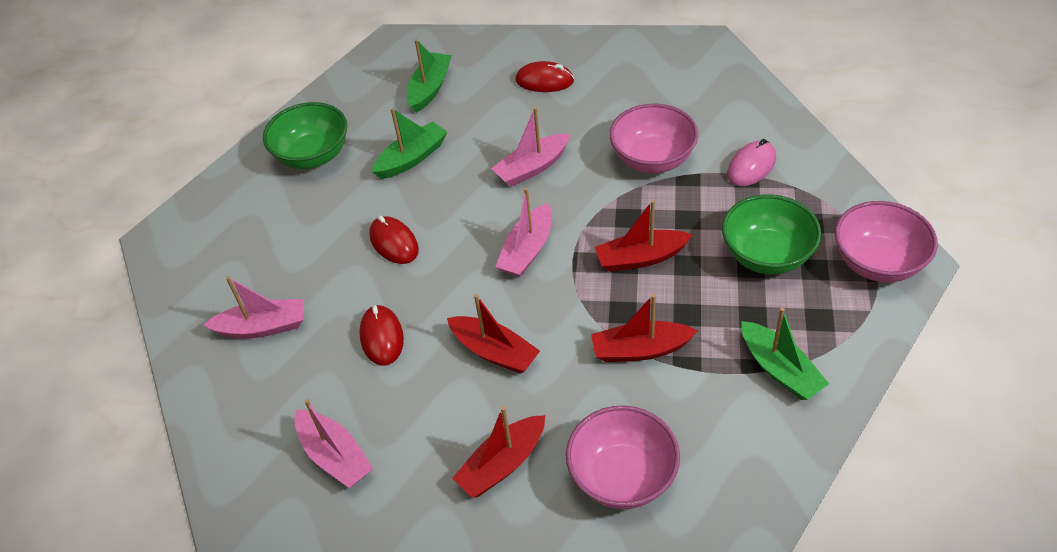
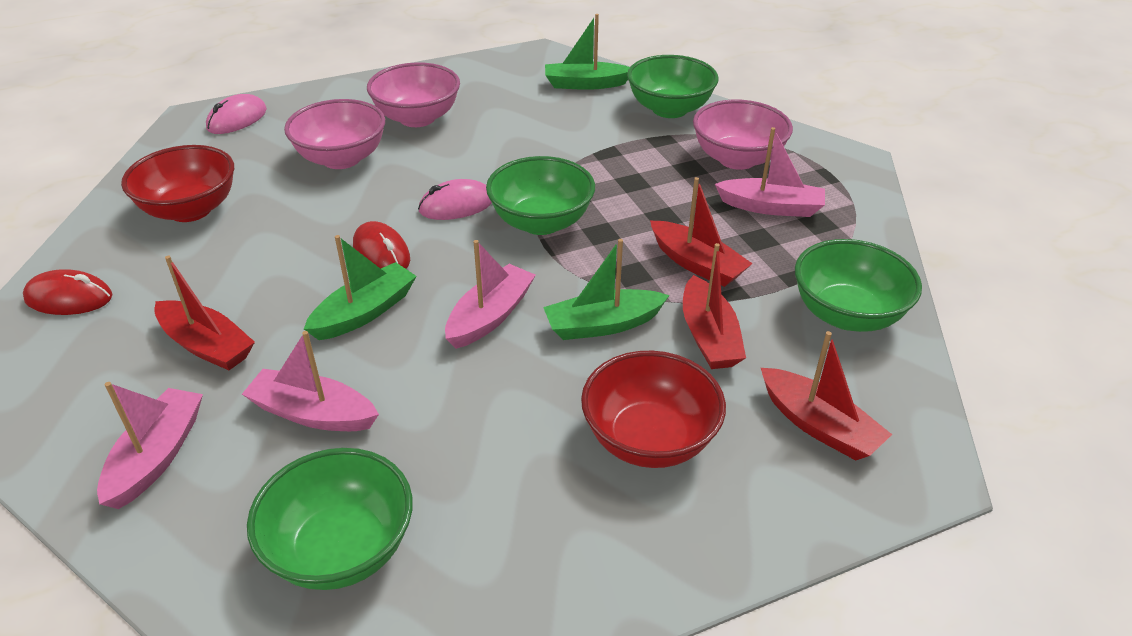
green bowl: 2 -> 4
pink mouse: 1 -> 2
red bowl: 0 -> 2
red mouse: 3 -> 2

